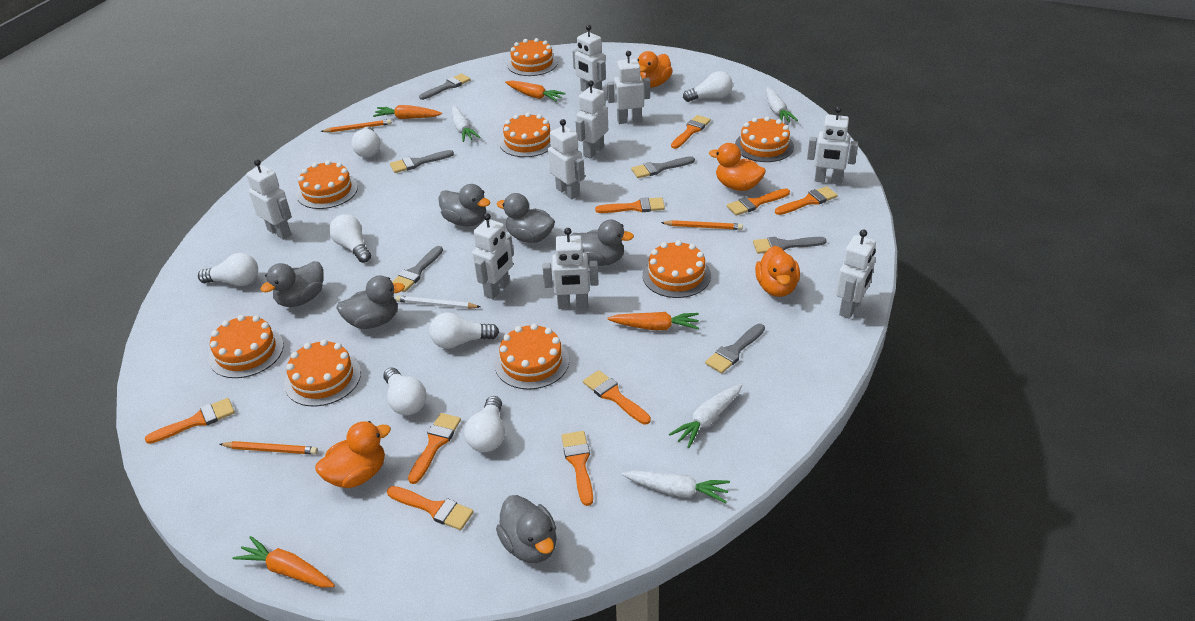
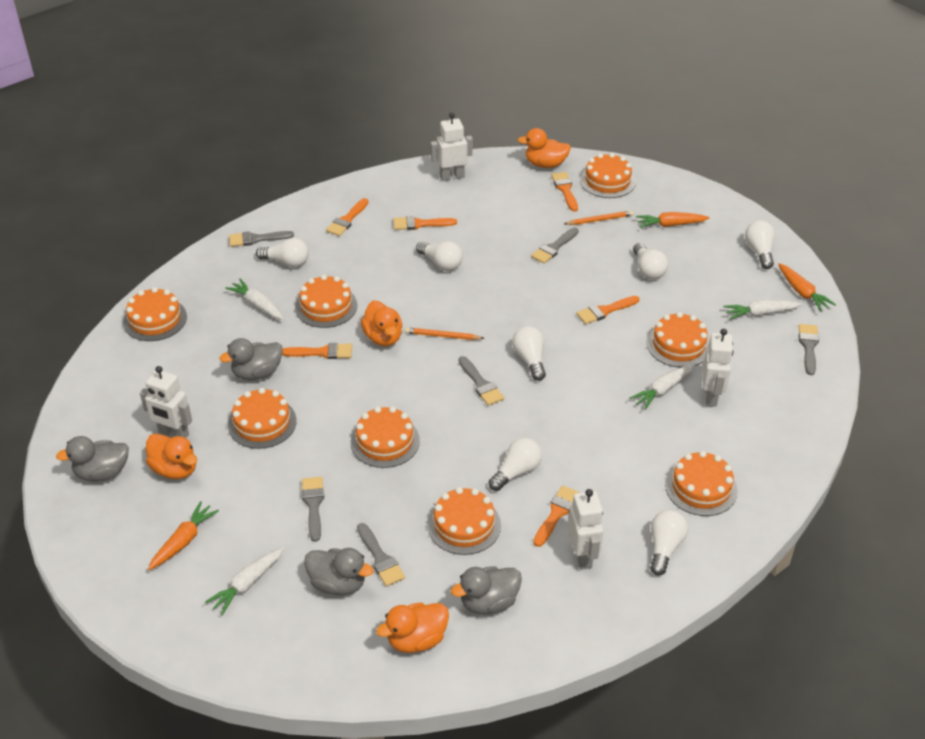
grey duck: 6 -> 4
orange brush: 9 -> 6
orange carrot: 4 -> 3
orange pencil: 3 -> 2
white pencil: 1 -> 0
white robot: 9 -> 4

